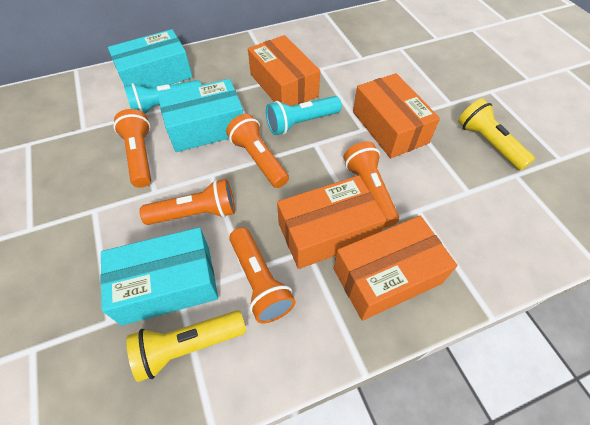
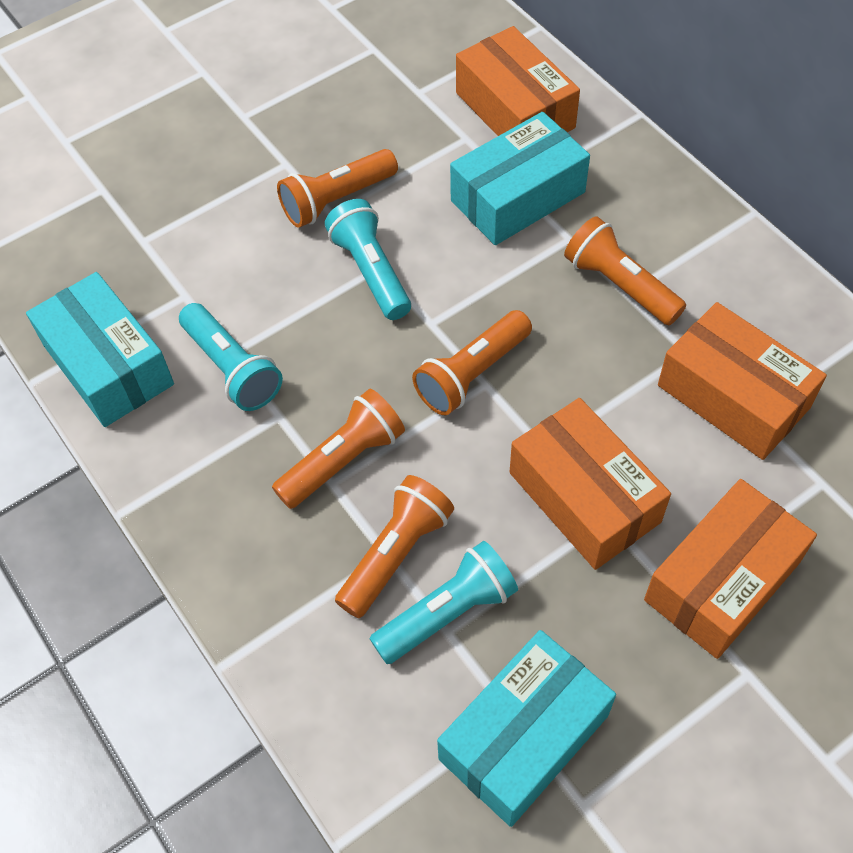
turquoise flashlight: 2 -> 3
yellow flashlight: 2 -> 0

